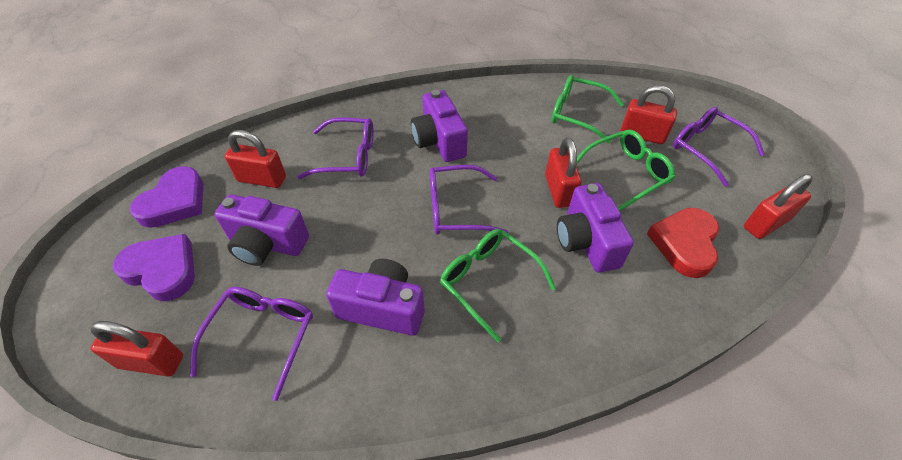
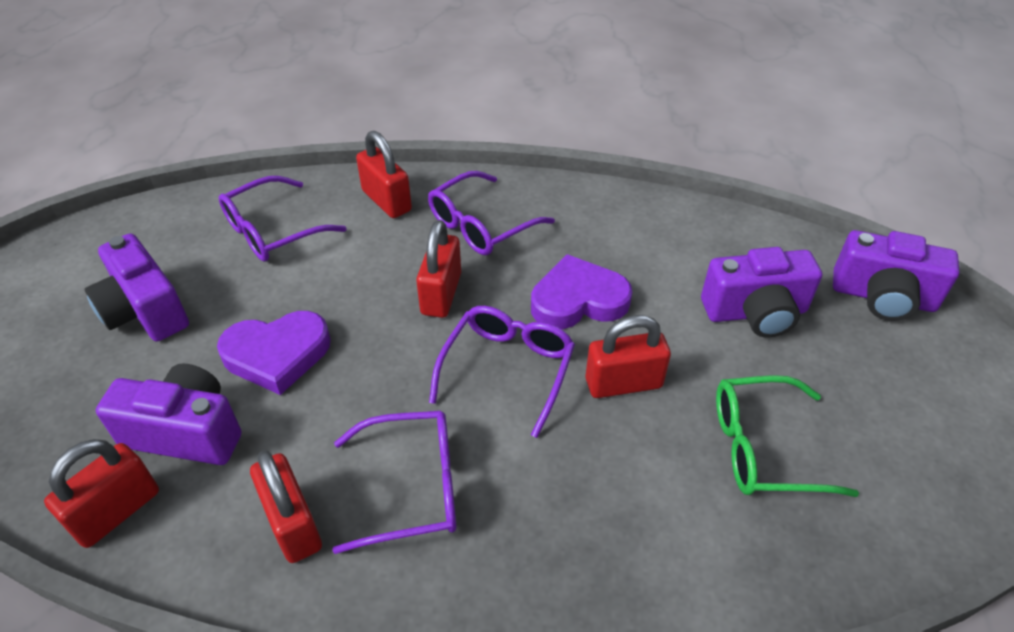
green glasses: 3 -> 1
red heart: 1 -> 0

